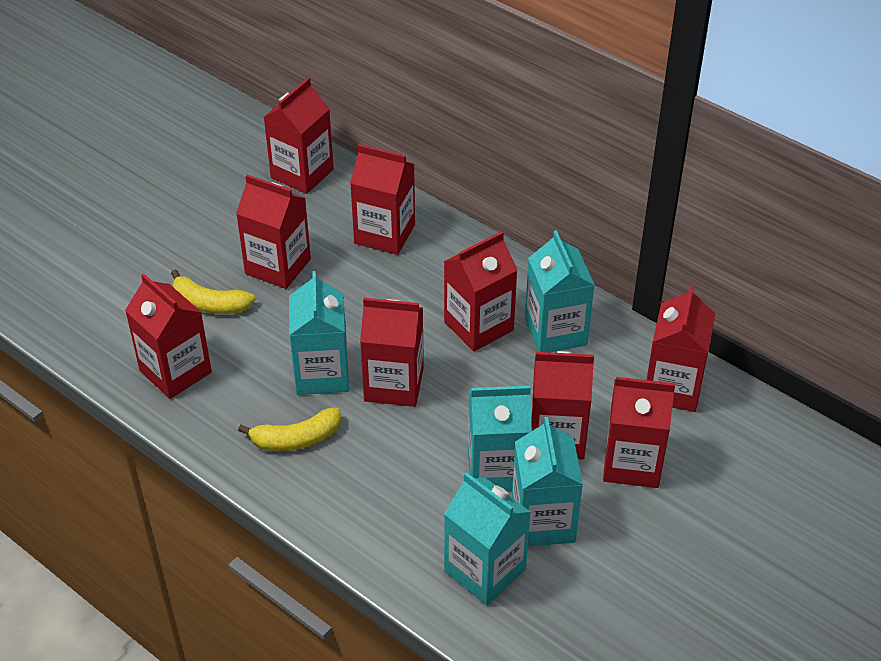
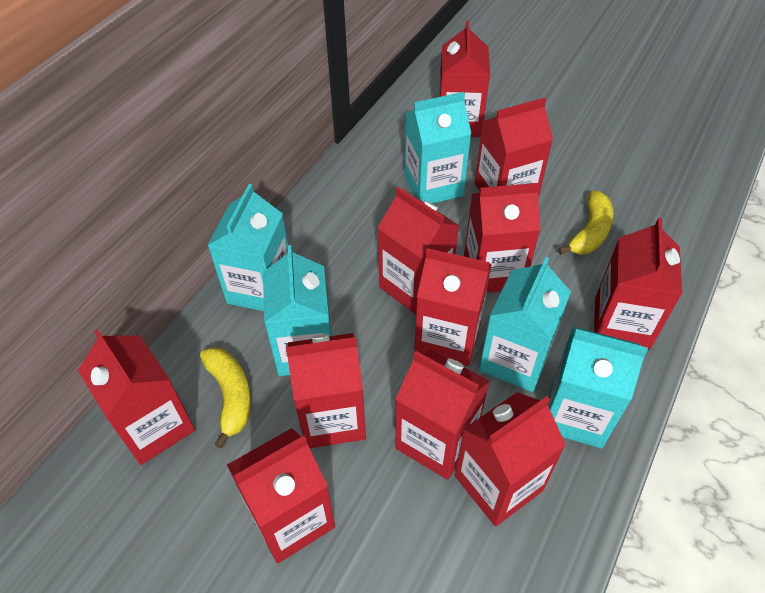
red carton: 9 -> 11

